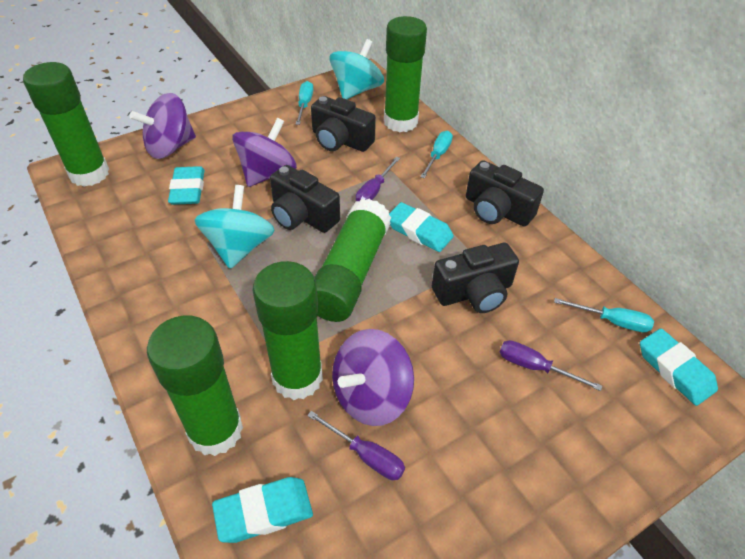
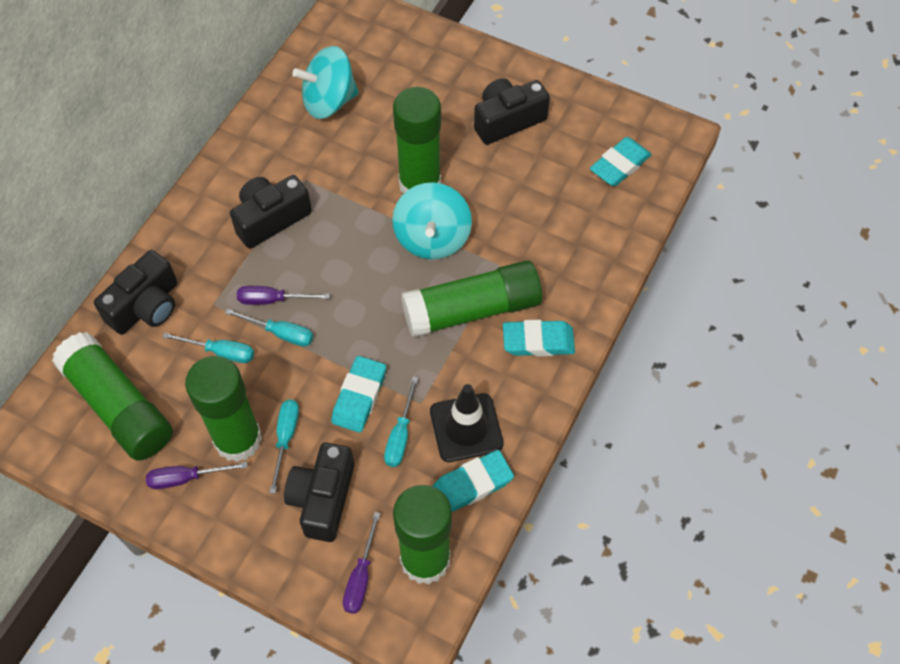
black traffic cone: 0 -> 1
purple spinning top: 3 -> 0
turquoise screwdriver: 3 -> 4

